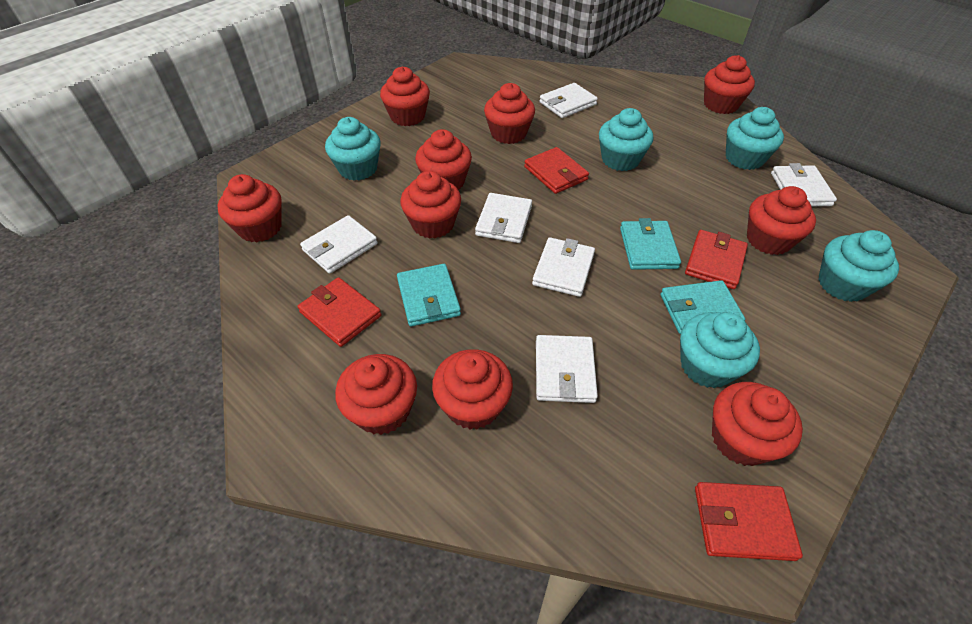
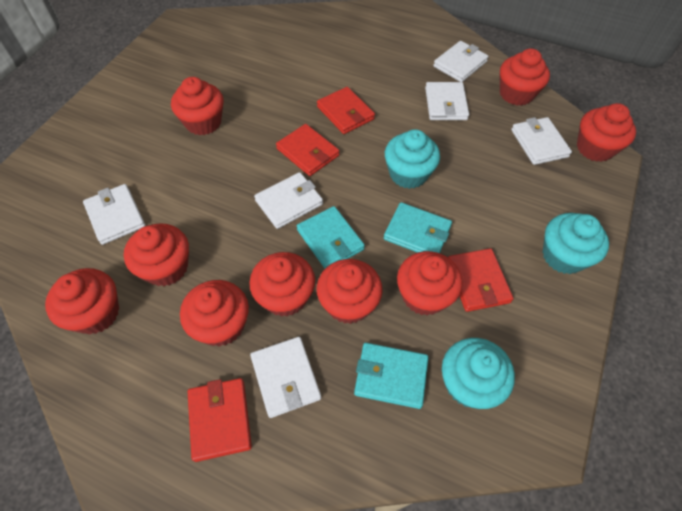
red cupcake: 10 -> 9
turquoise cupcake: 5 -> 3

